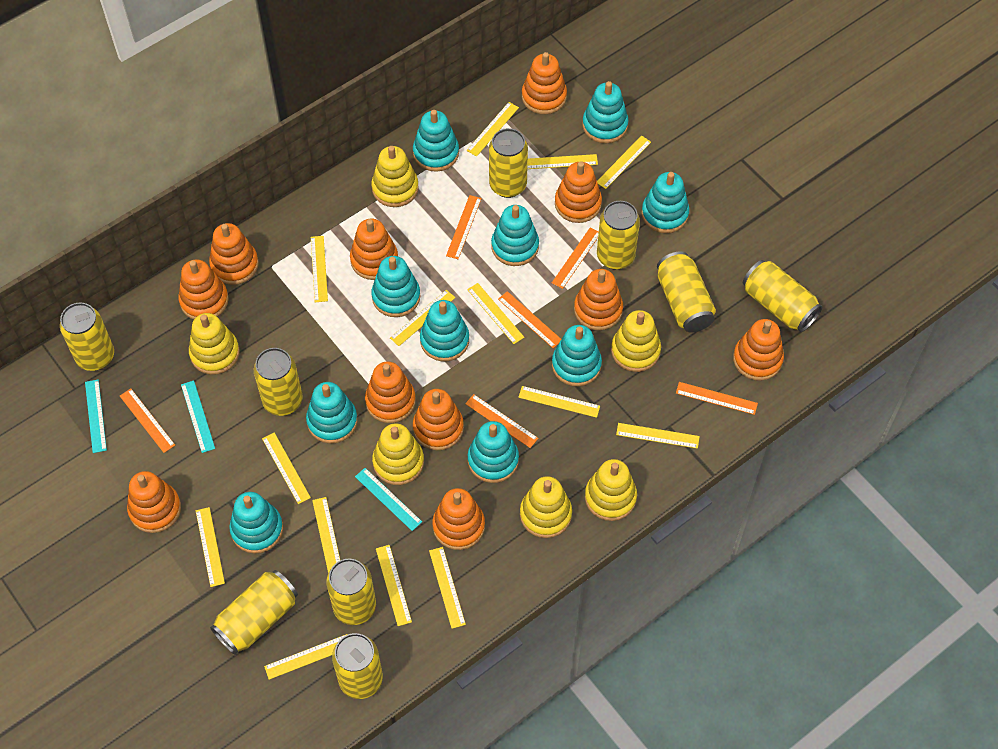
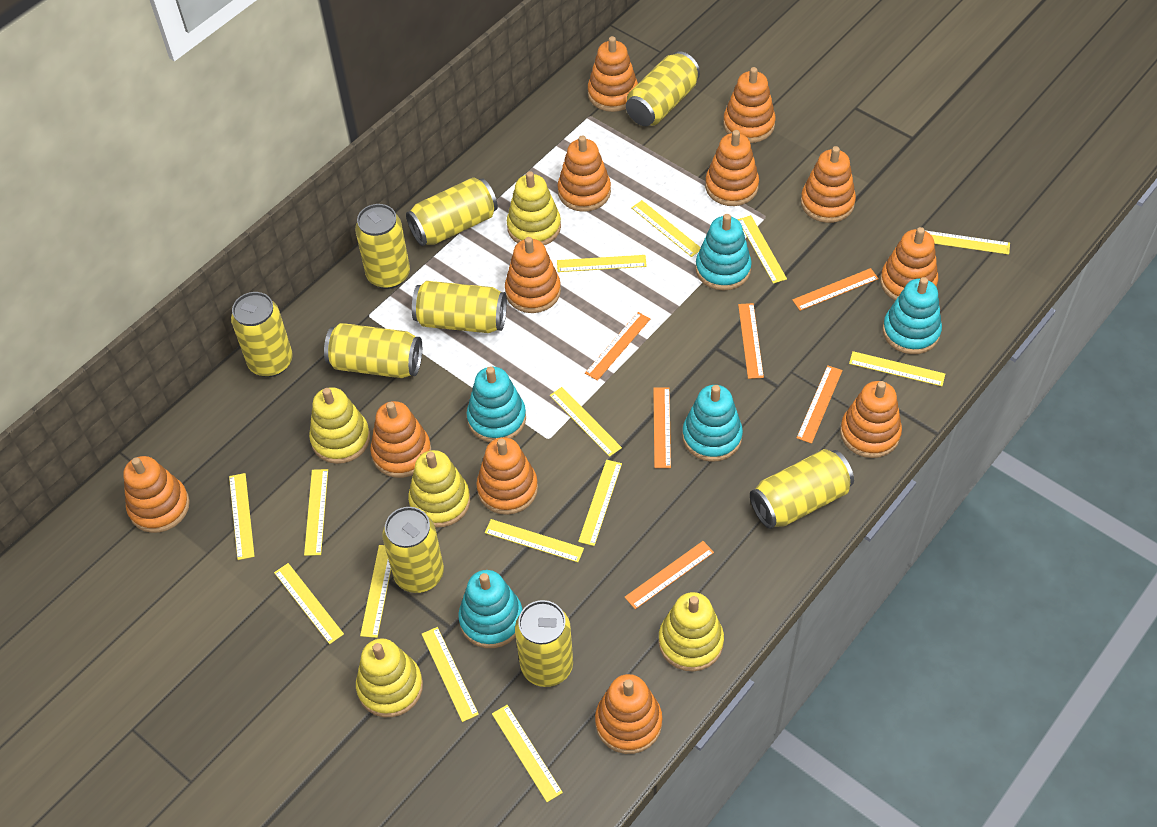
orange stacking toy: 11 -> 12
turquoise ruler: 3 -> 0
turquoise stacking toy: 10 -> 5
yellow stacking toy: 6 -> 5

